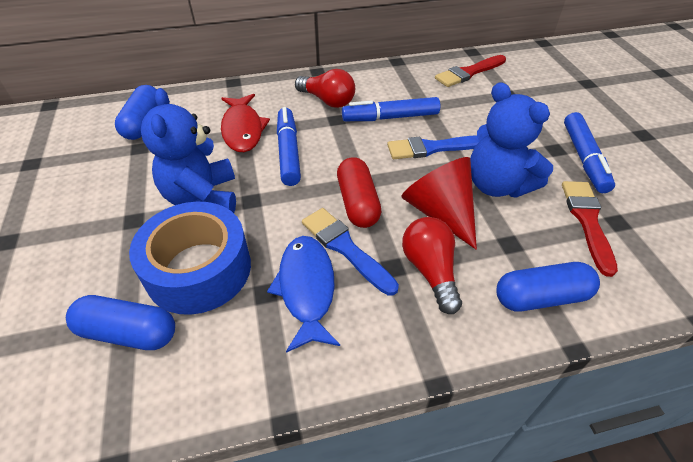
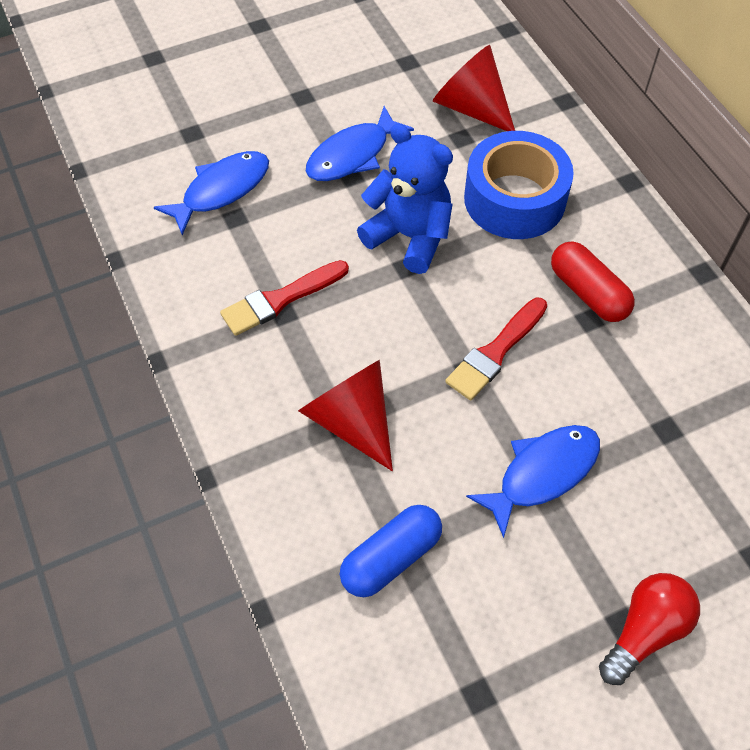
blue brush: 2 -> 0
blue capsule: 3 -> 1
blue fish: 1 -> 3
blue marker: 3 -> 0
blue teddy bear: 2 -> 1
red cone: 1 -> 2
red fish: 1 -> 0
red light bulb: 2 -> 1

